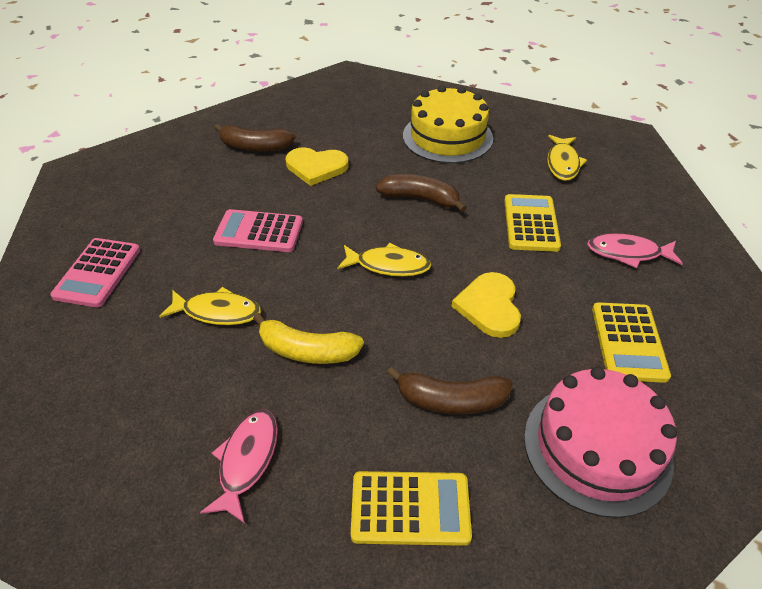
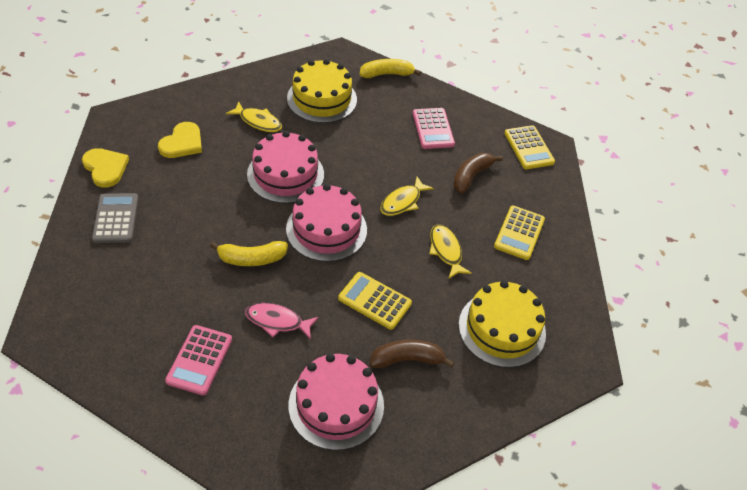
brown banana: 3 -> 2
grey calculator: 0 -> 1
pink cake: 1 -> 3
pink fish: 2 -> 1
yellow banana: 1 -> 2
yellow cake: 1 -> 2

